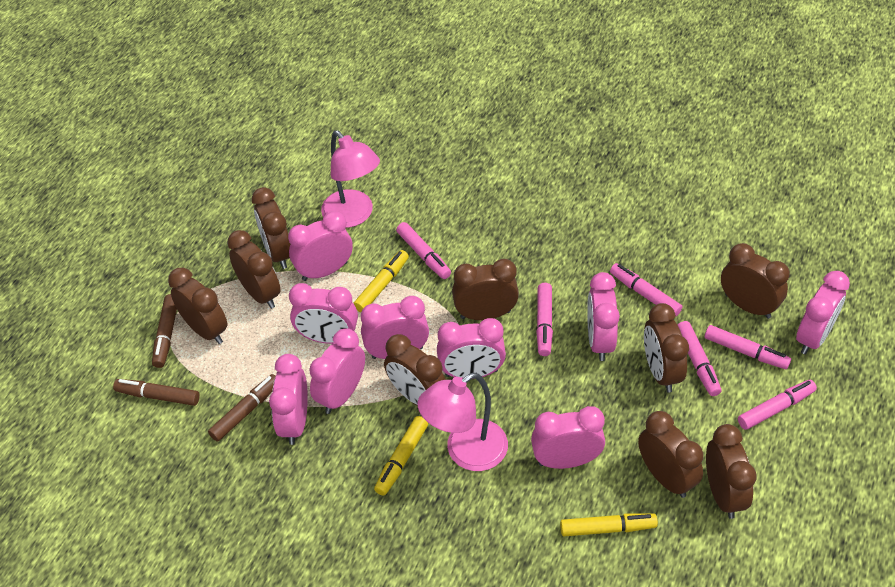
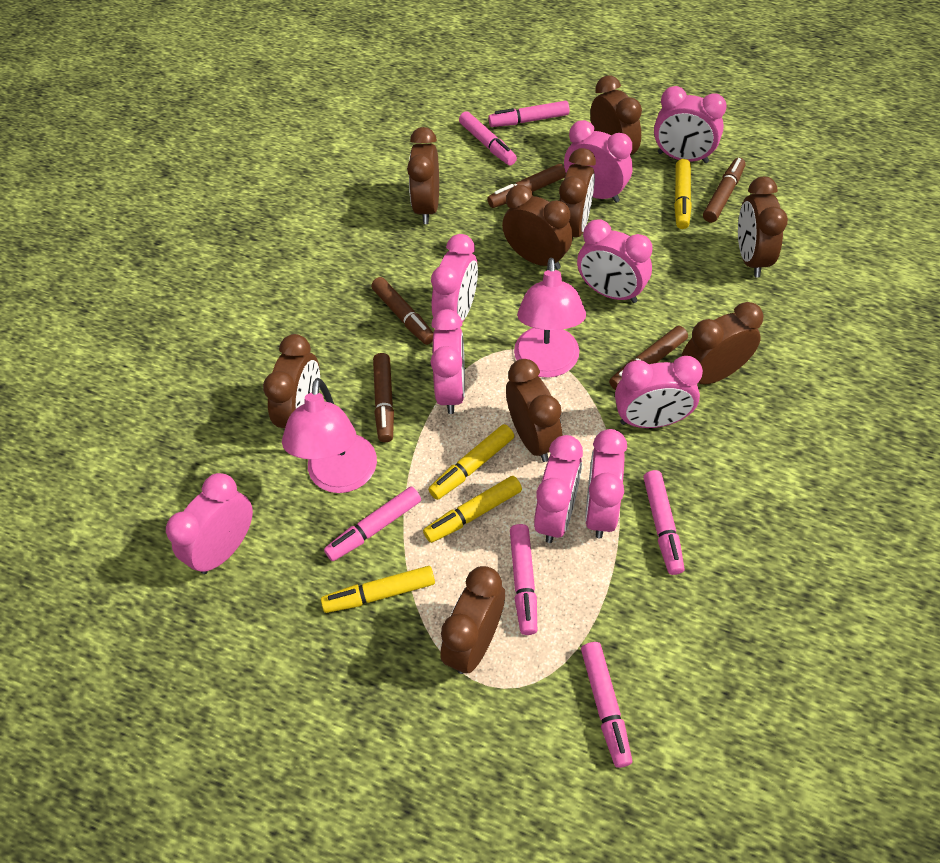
brown marker: 3 -> 5
yellow marker: 3 -> 4

